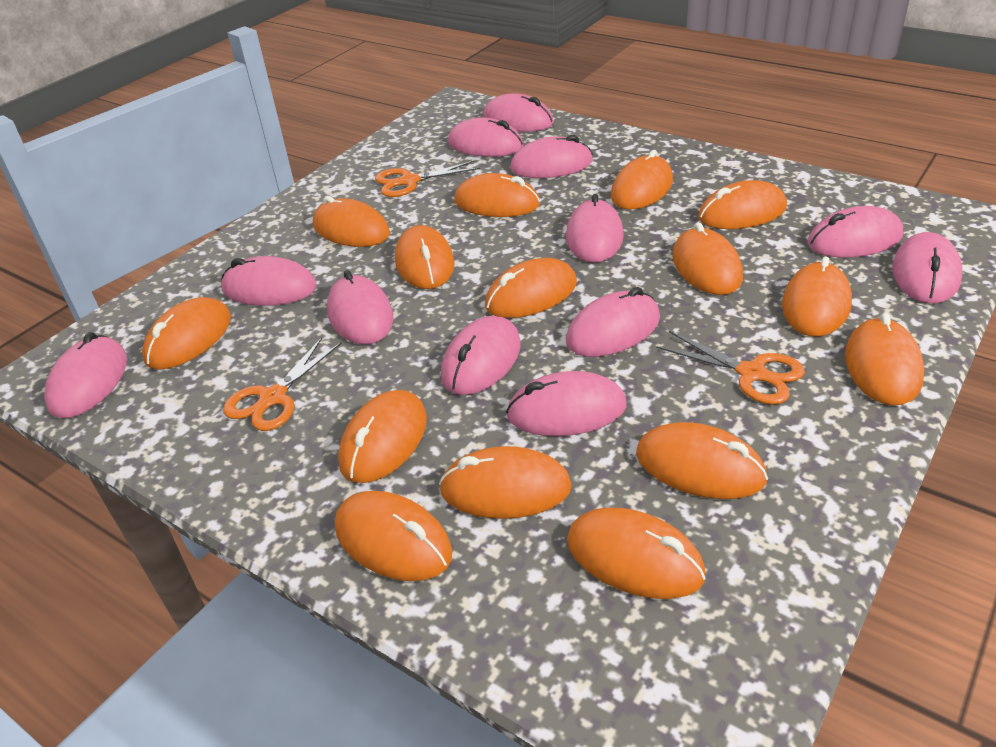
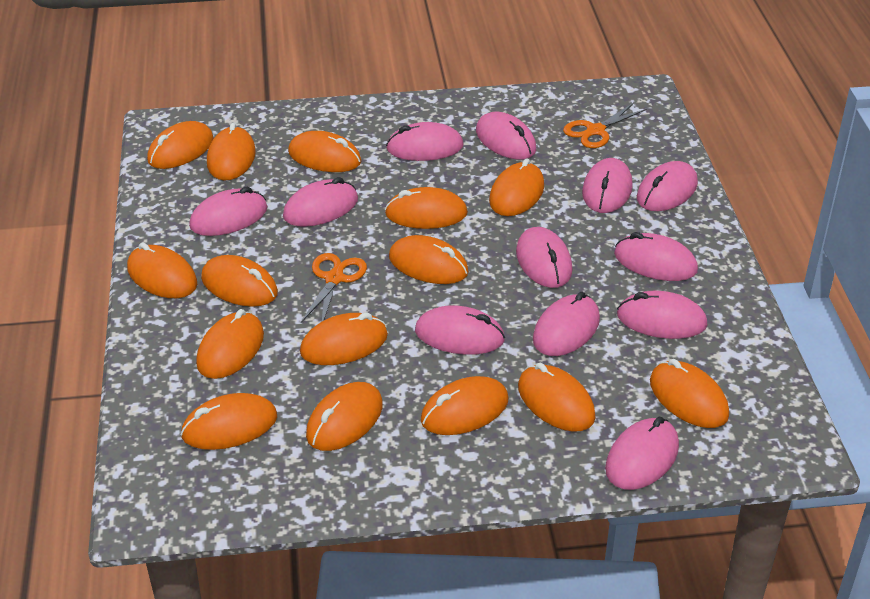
orange scissors: 3 -> 2

